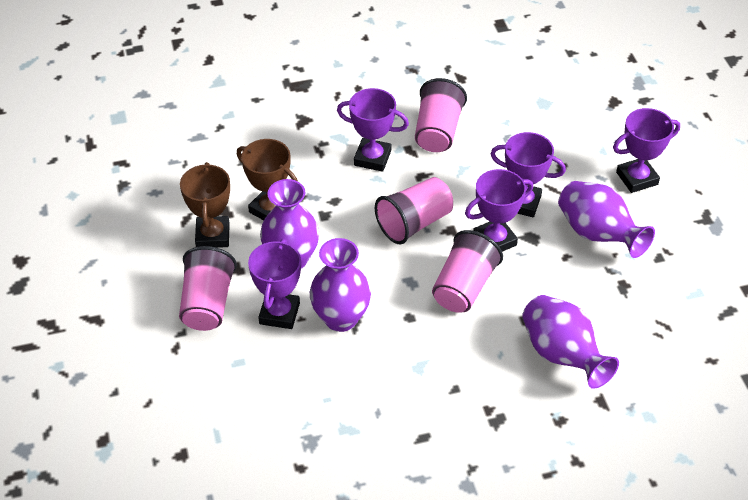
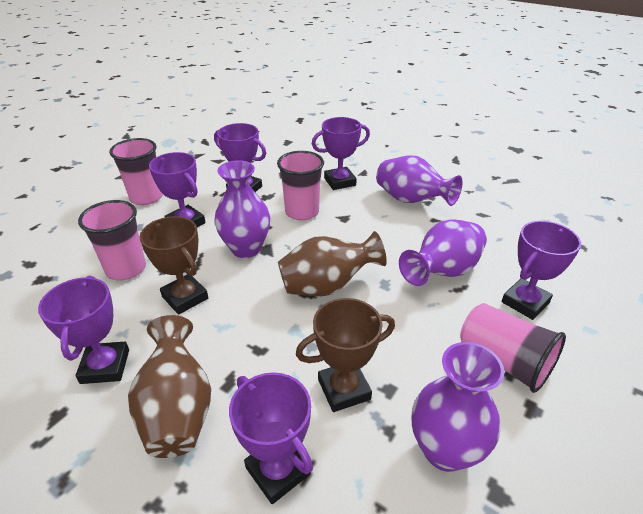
brown vase: 0 -> 2
purple trophy: 5 -> 6

